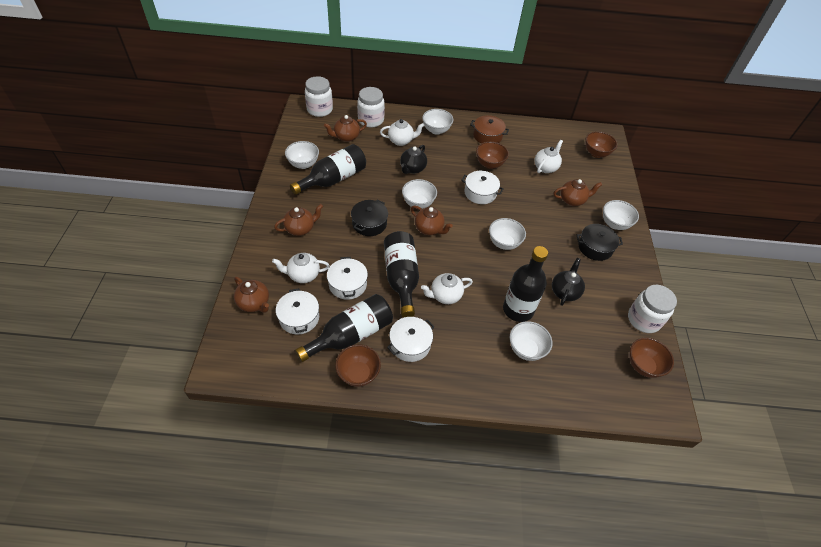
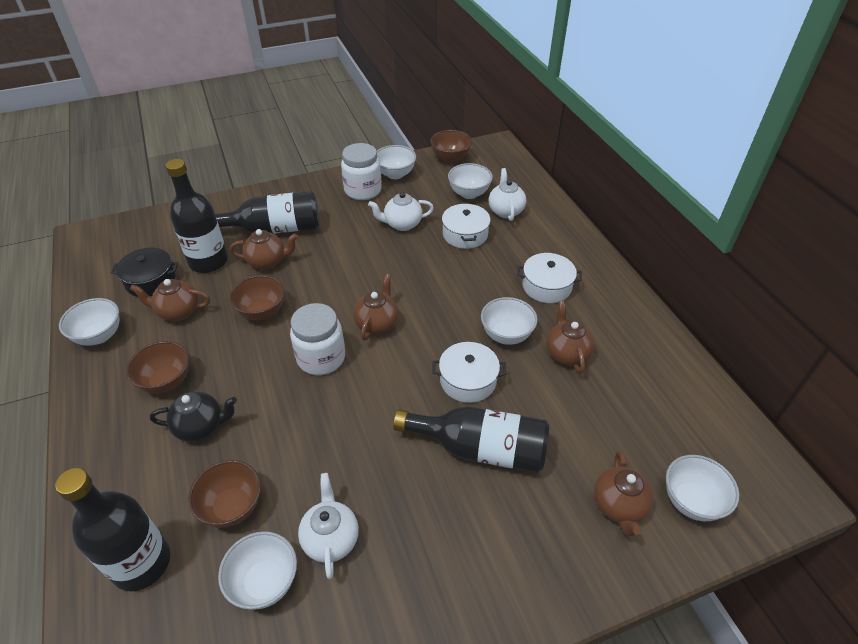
black pot: 2 -> 1
black teapot: 2 -> 1
brown pot: 1 -> 0
white jar: 3 -> 2
white pot: 4 -> 3
white teapot: 4 -> 3

